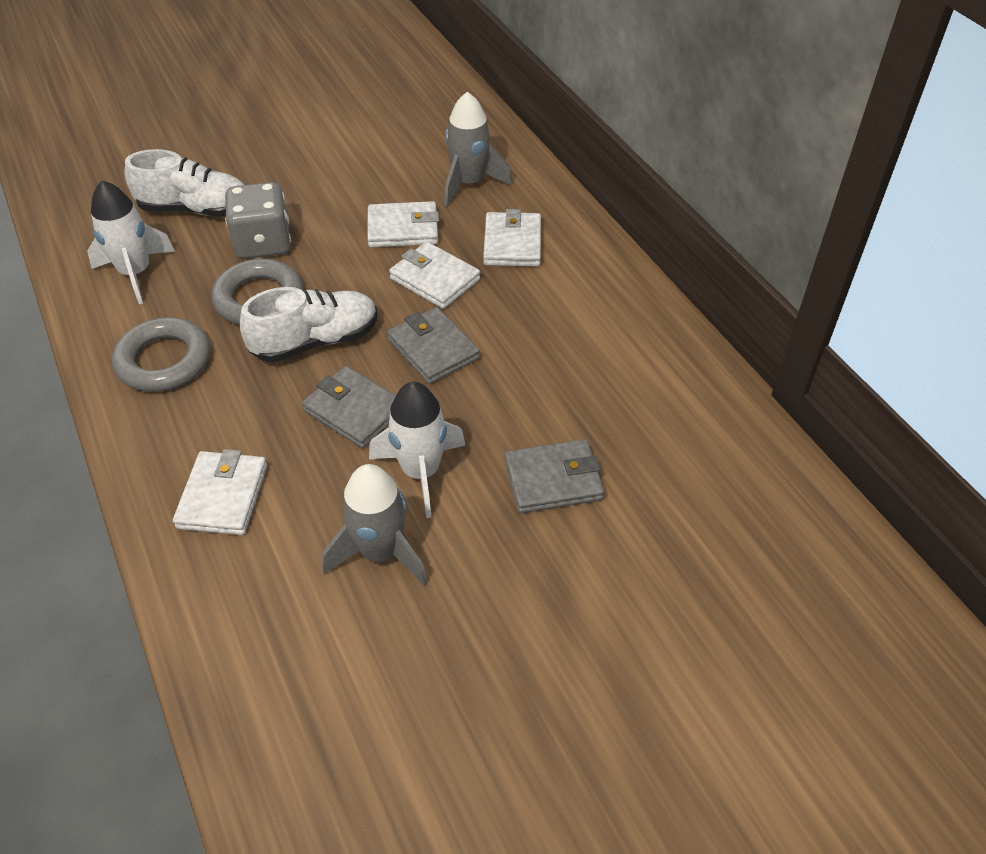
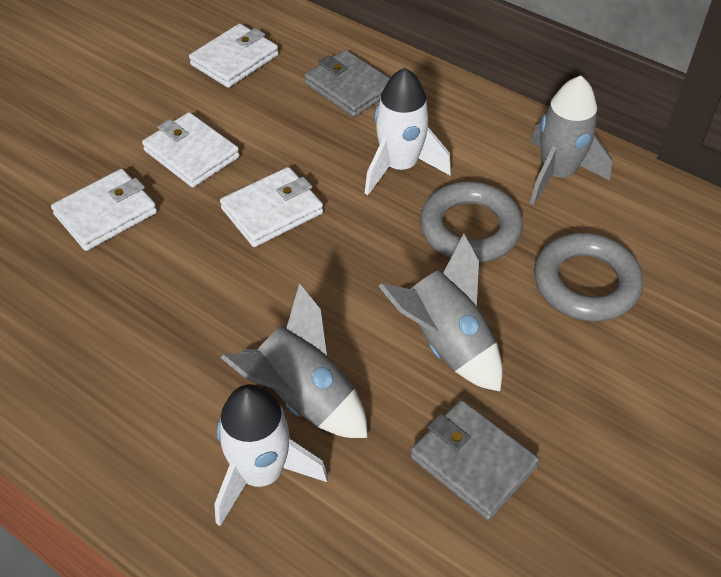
grey dice: 1 -> 0
grey rocket: 2 -> 3
grey wallet: 3 -> 2
white shoe: 2 -> 0

